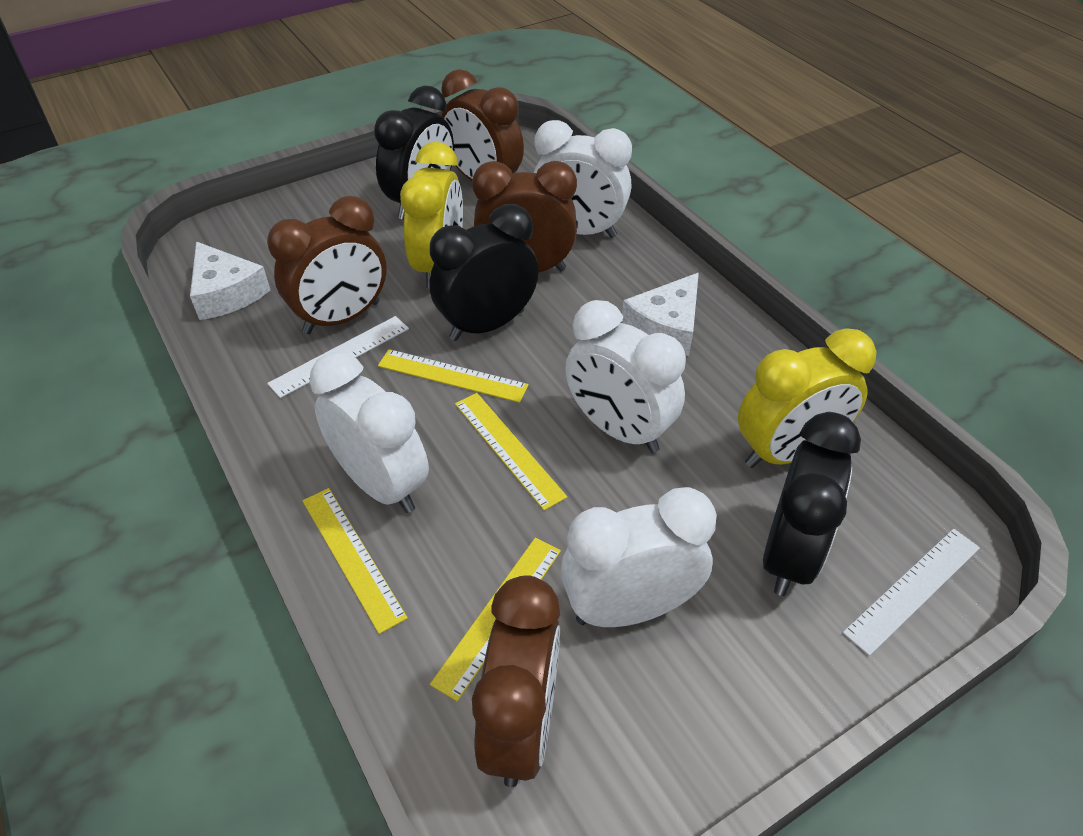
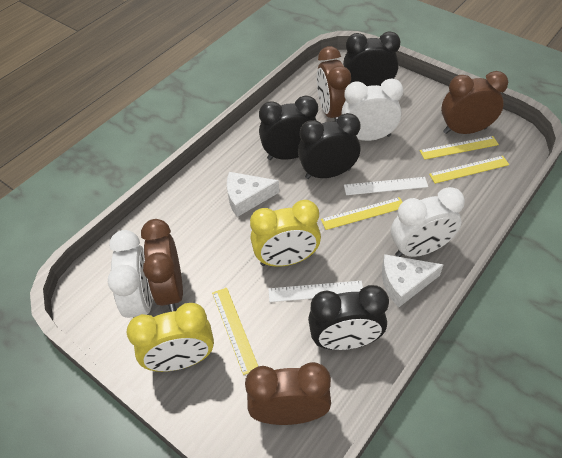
black clock: 3 -> 4
white clock: 4 -> 3

